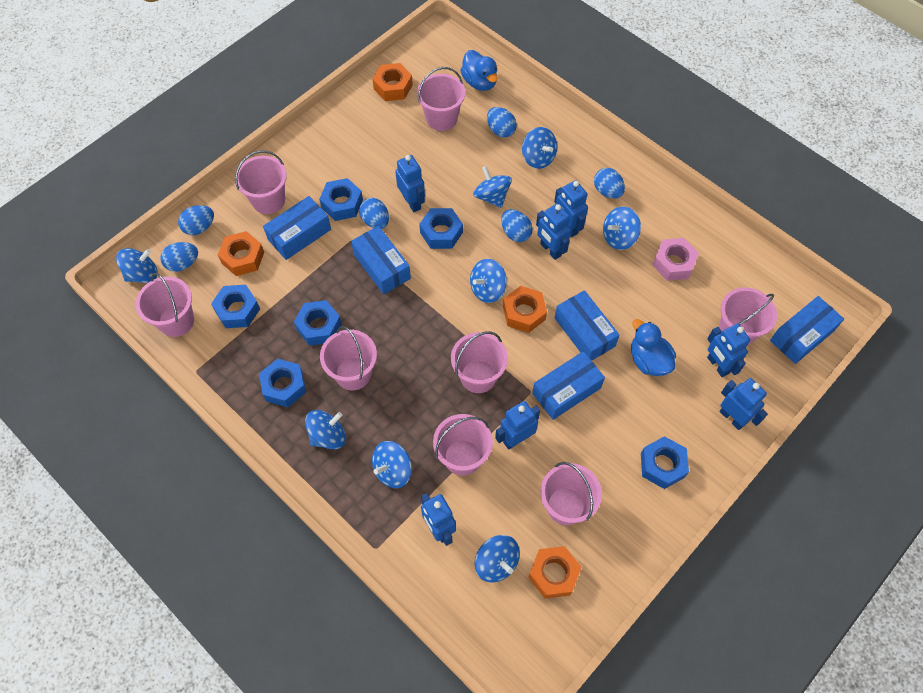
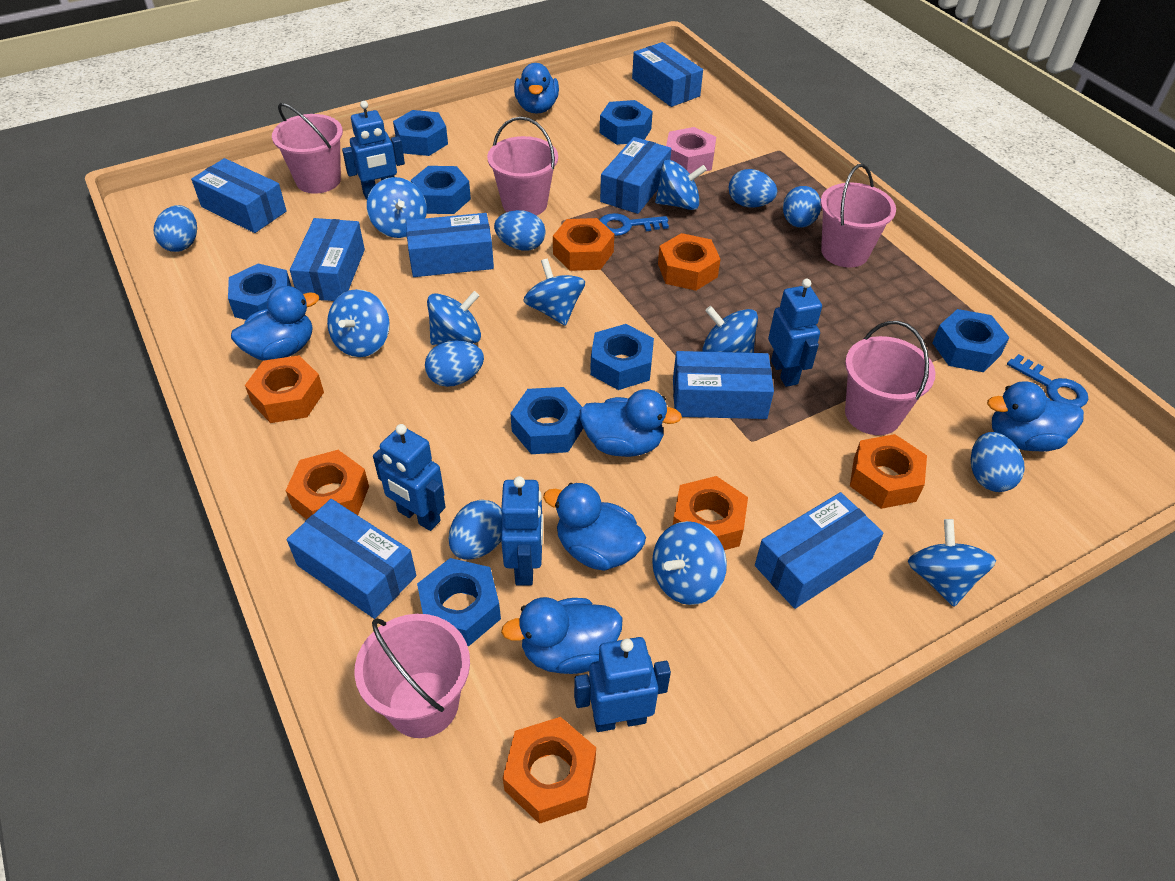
blue box: 5 -> 8
blue duck: 2 -> 6
blue egg: 6 -> 7
blue key: 0 -> 2
blue nut: 6 -> 8
blue robot: 7 -> 5
orange nut: 4 -> 7
pink bucket: 8 -> 5

